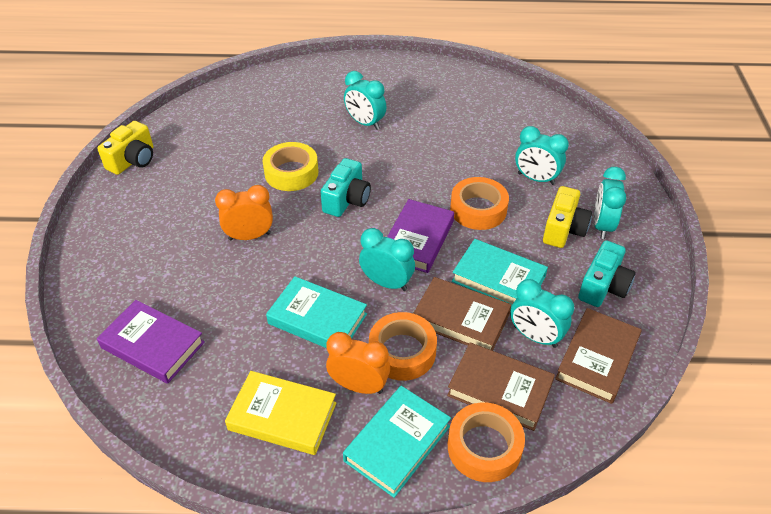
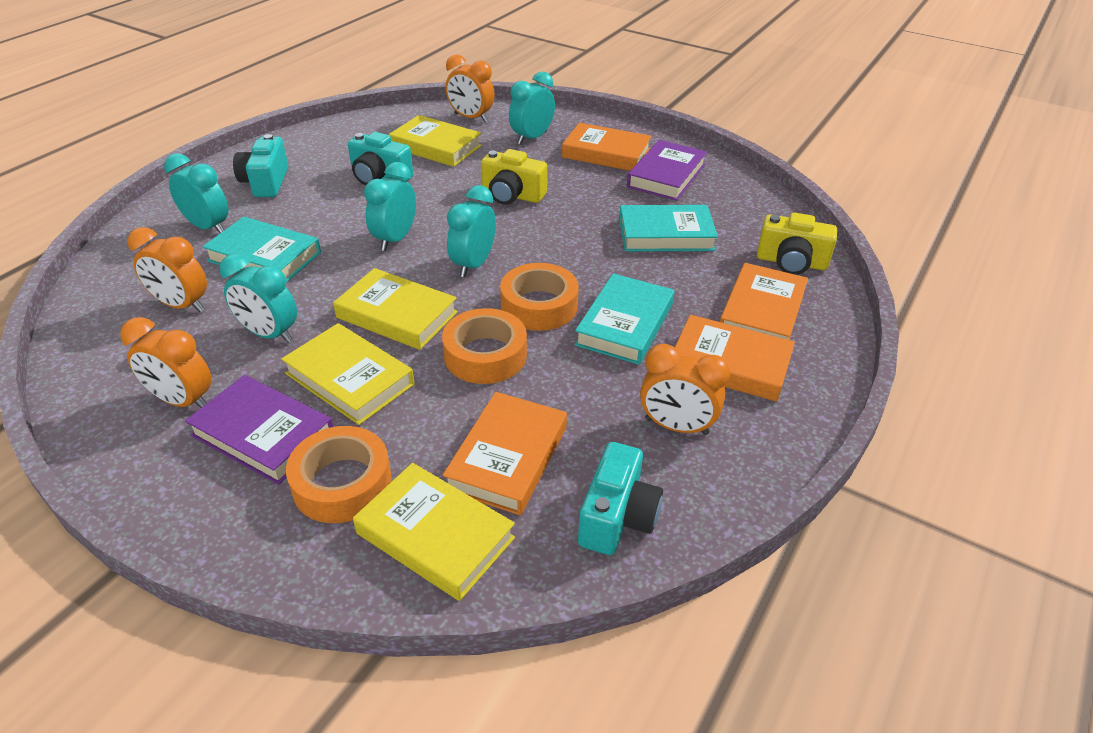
brown book: 3 -> 0
orange book: 0 -> 4
orange clock: 2 -> 4
turquoise camera: 2 -> 3
yellow book: 1 -> 4
yellow tape: 1 -> 0

